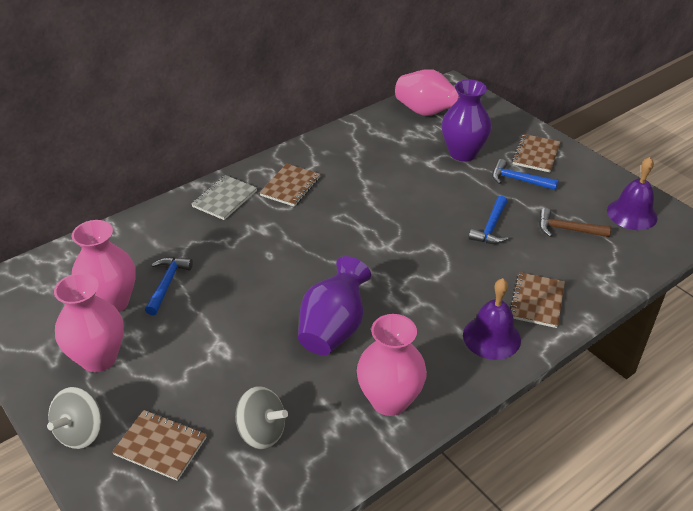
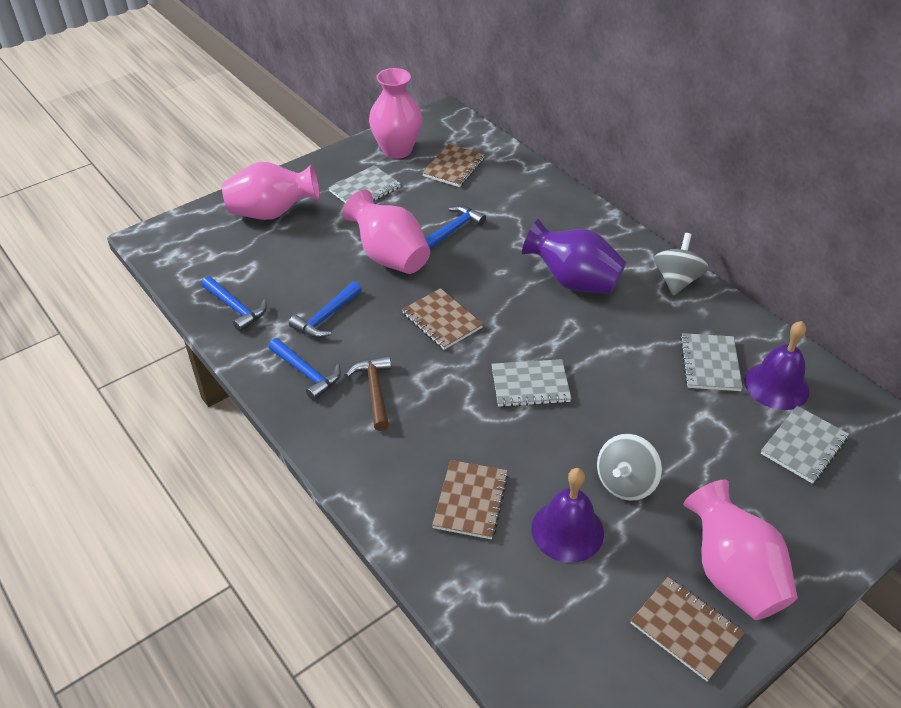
blue hammer: 3 -> 4
grey notebook: 1 -> 4
purple vase: 2 -> 1

